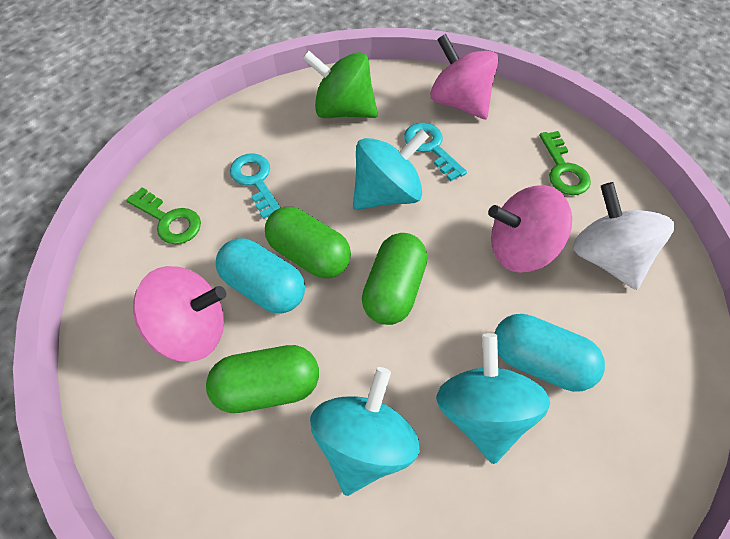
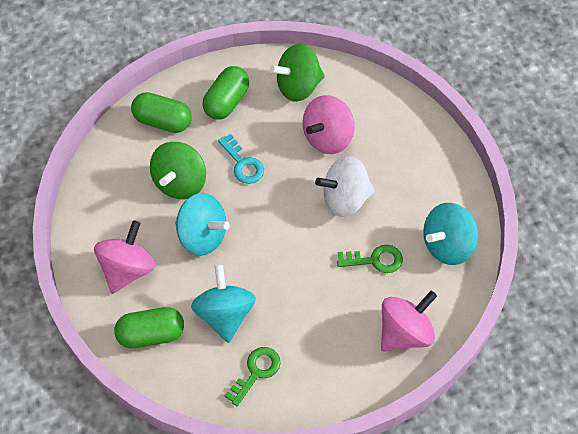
green spinning top: 1 -> 2
turquoise capsule: 2 -> 0
turquoise key: 2 -> 1

